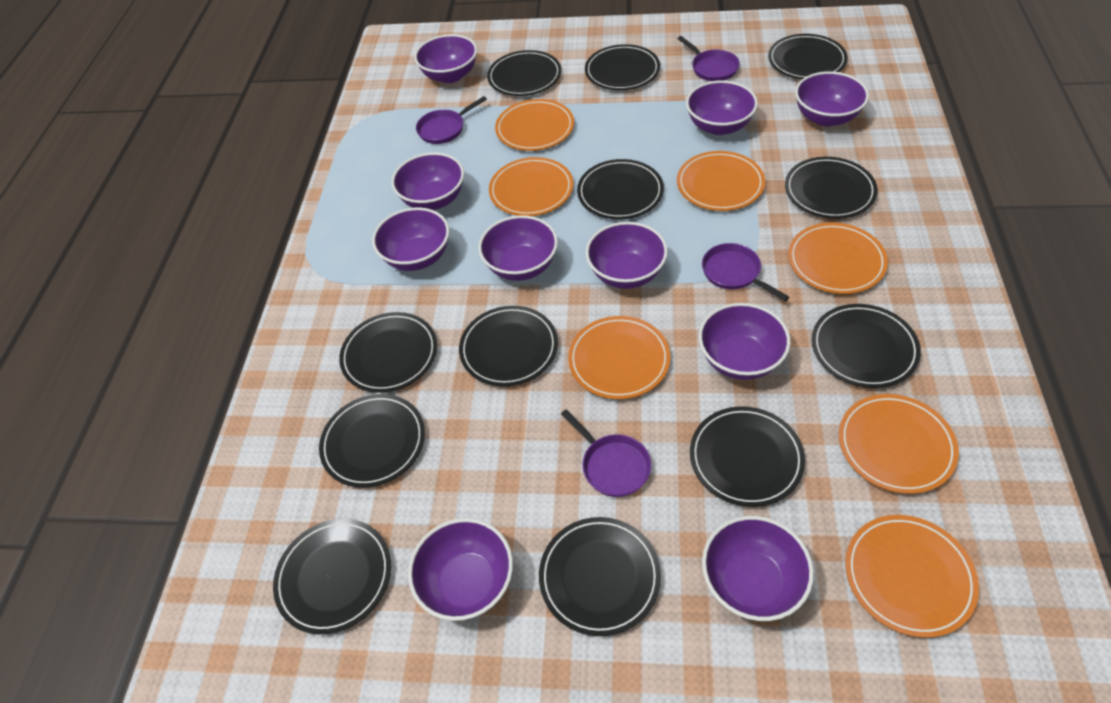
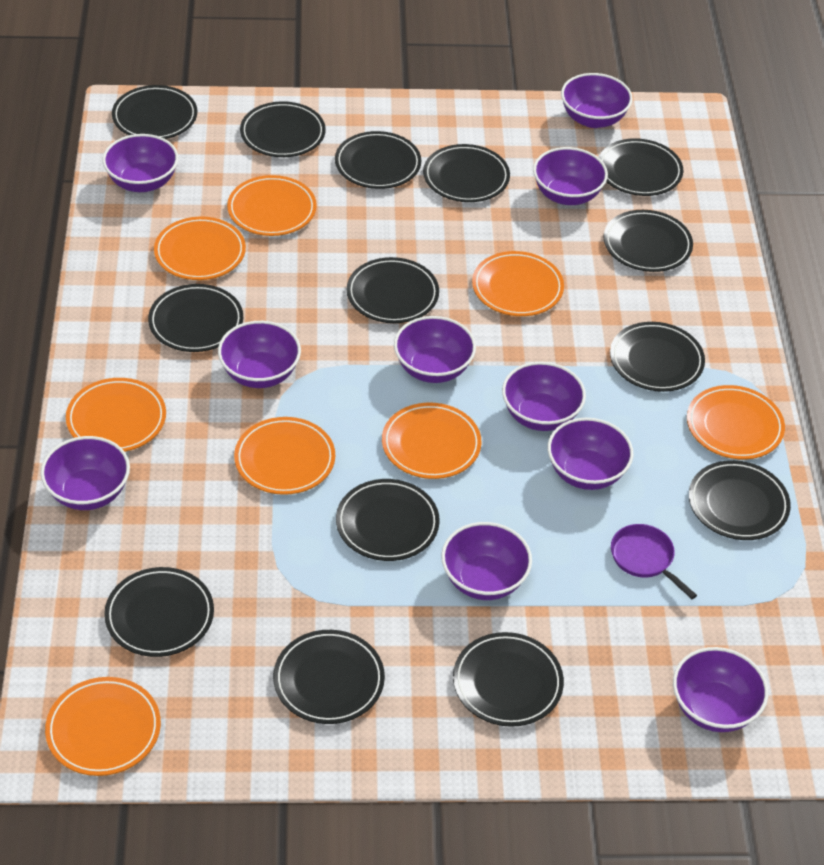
black plate: 12 -> 14
orange plate: 7 -> 8
purple pan: 4 -> 1

